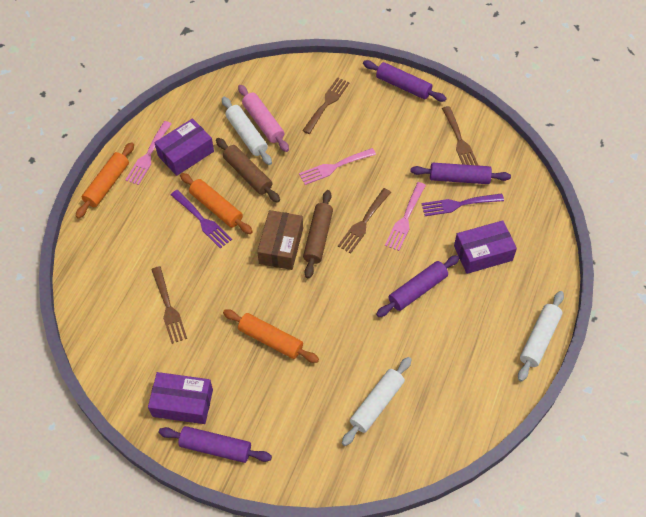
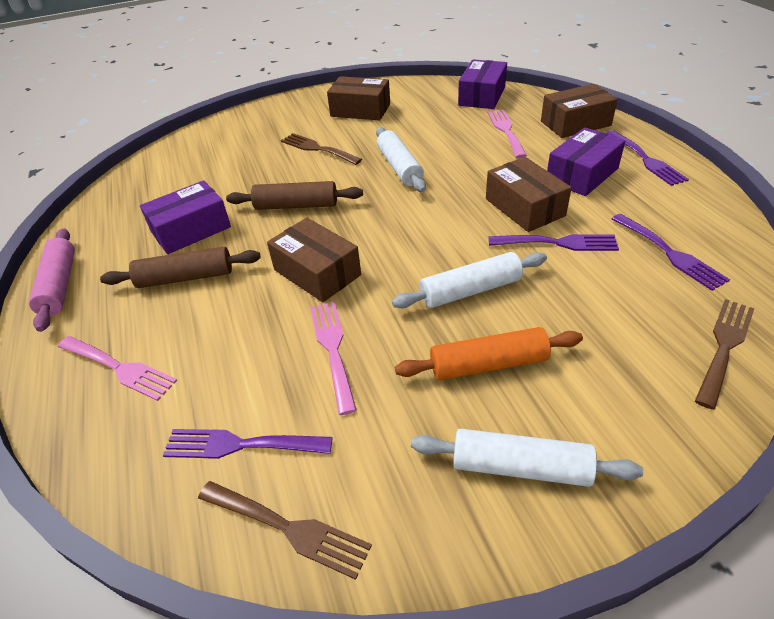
brown box: 1 -> 4
brown fork: 4 -> 3
orange rolling pin: 3 -> 1
purple fork: 2 -> 4
purple rolling pin: 4 -> 0

